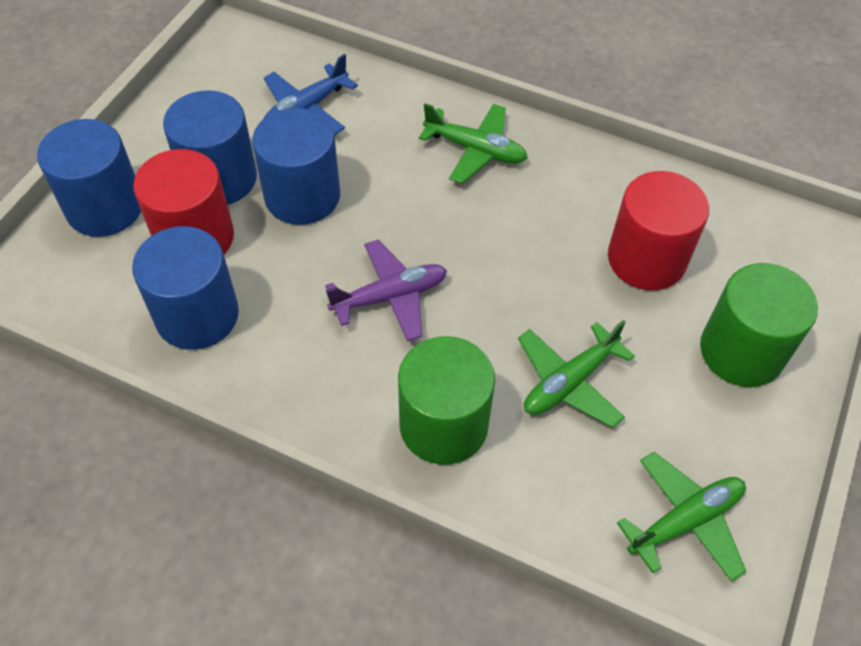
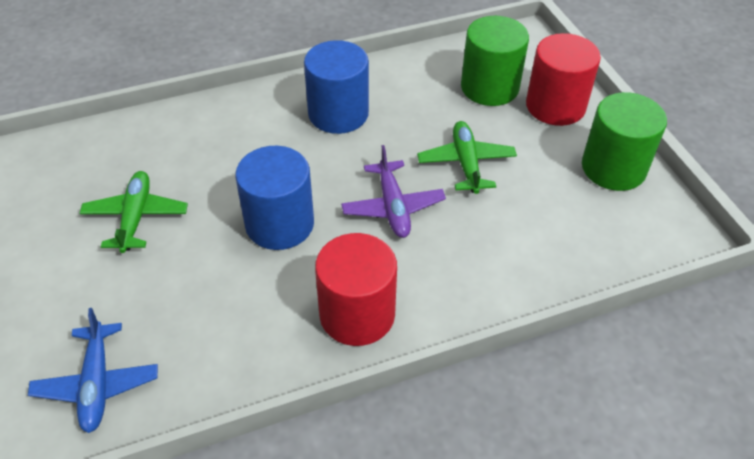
blue cylinder: 4 -> 2
green plane: 3 -> 2

